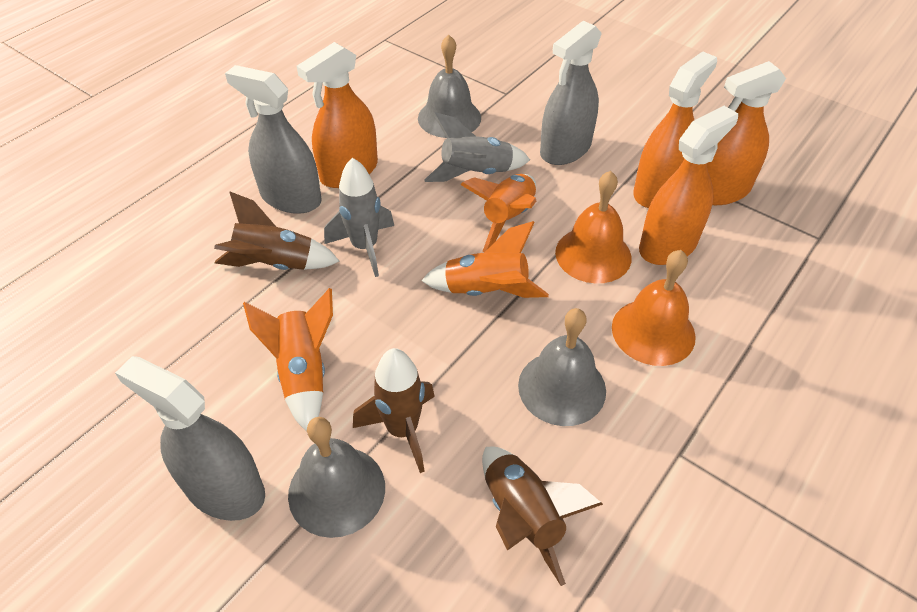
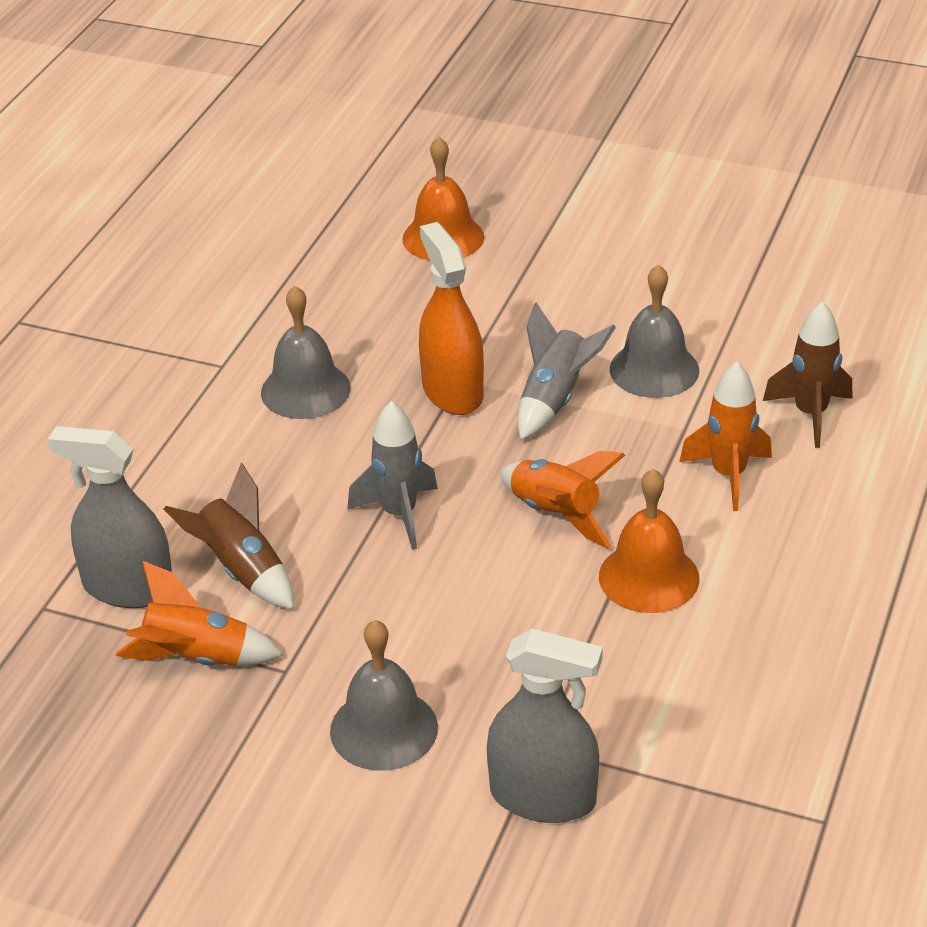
brown rocket: 3 -> 2
grey spray bottle: 3 -> 2
orange spray bottle: 4 -> 1

